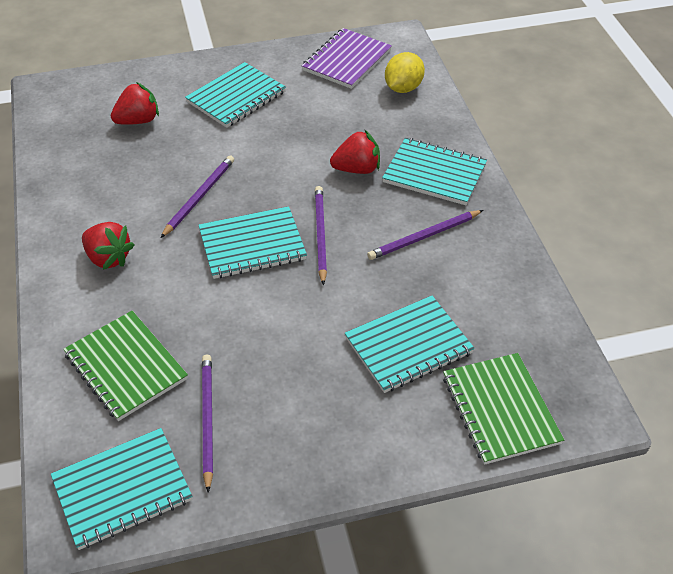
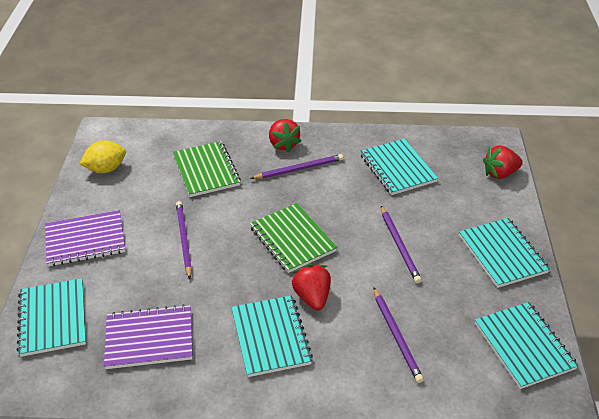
purple notebook: 1 -> 2

